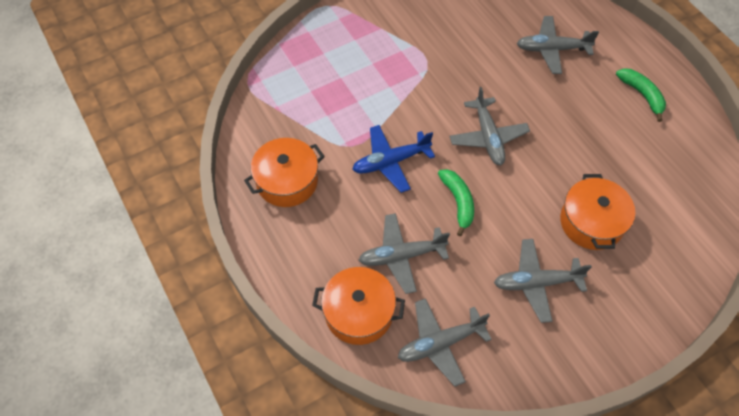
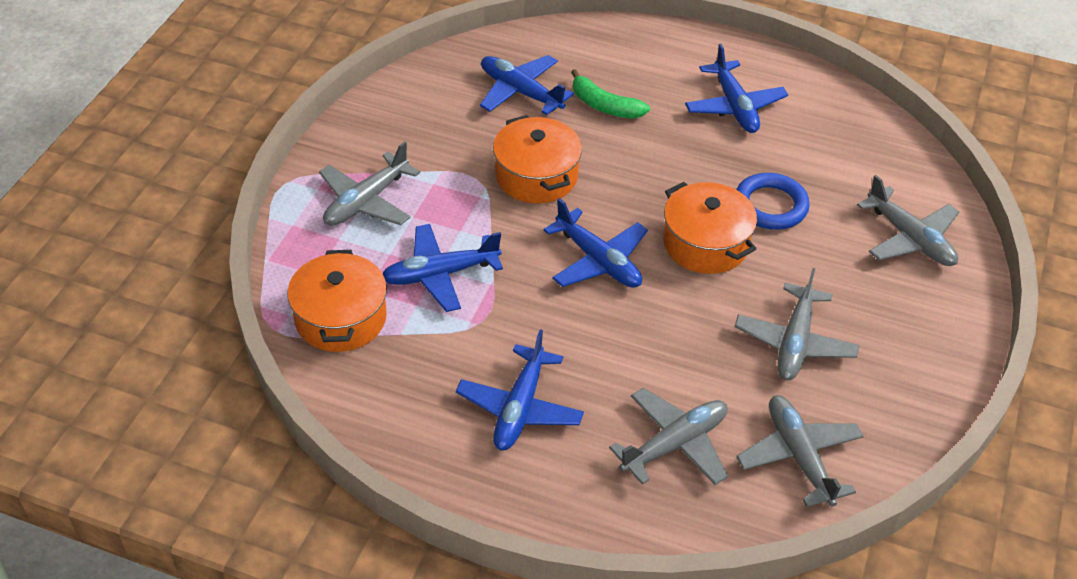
blue plane: 1 -> 5
blue ring: 0 -> 1
green banana: 2 -> 1

